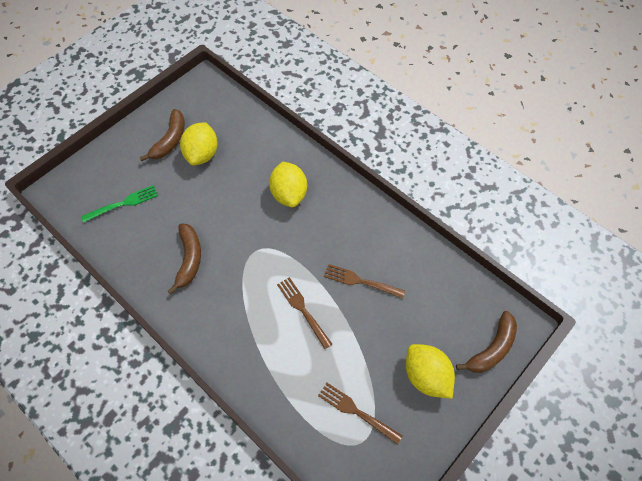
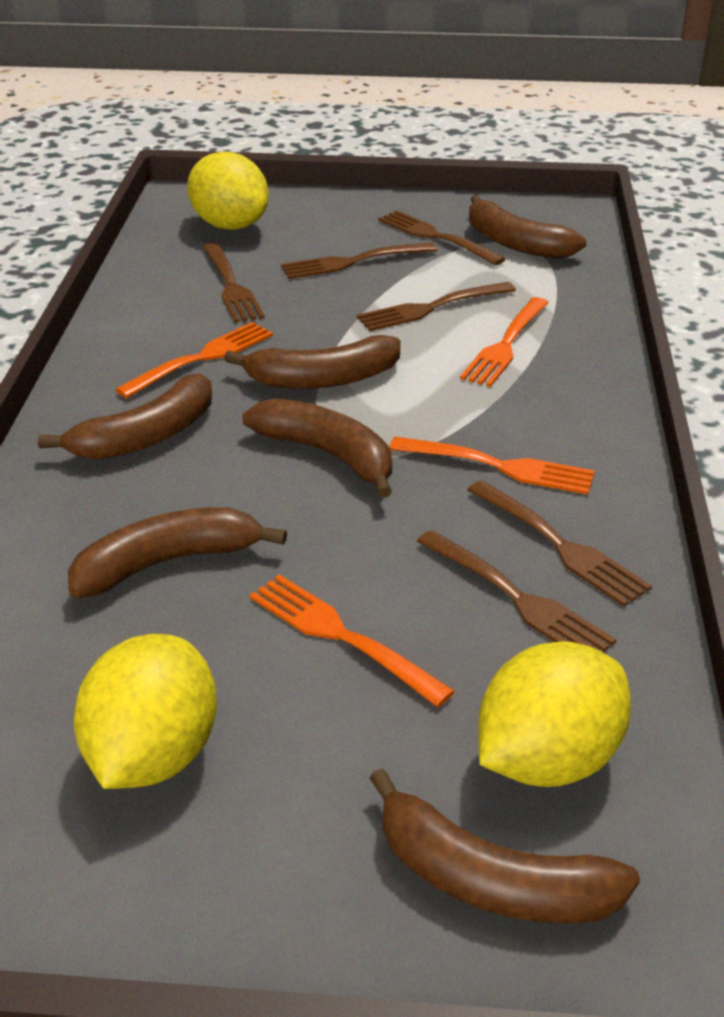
brown banana: 3 -> 6
brown fork: 3 -> 6
green fork: 1 -> 0
orange fork: 0 -> 4

